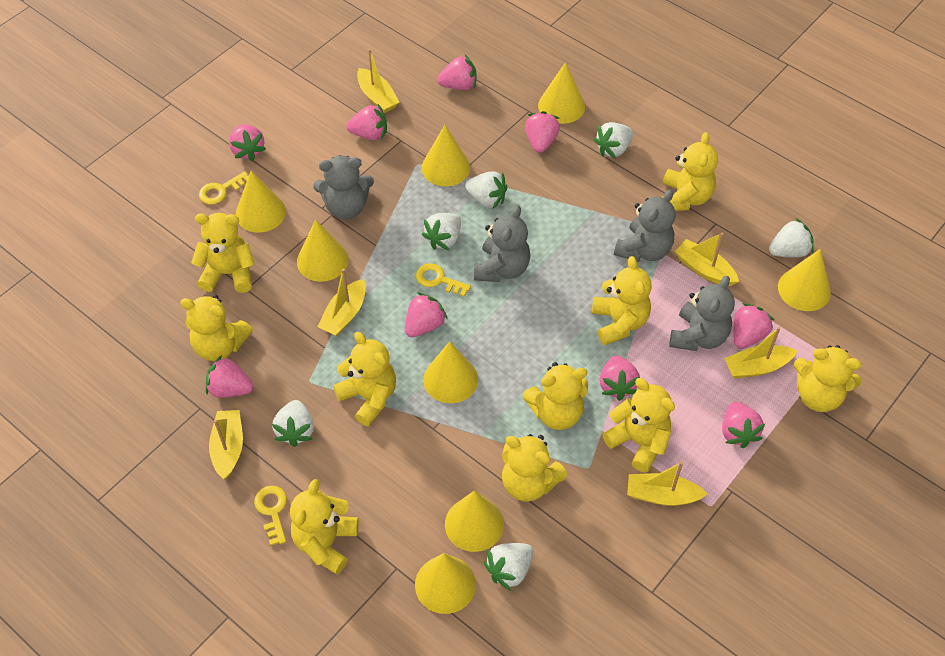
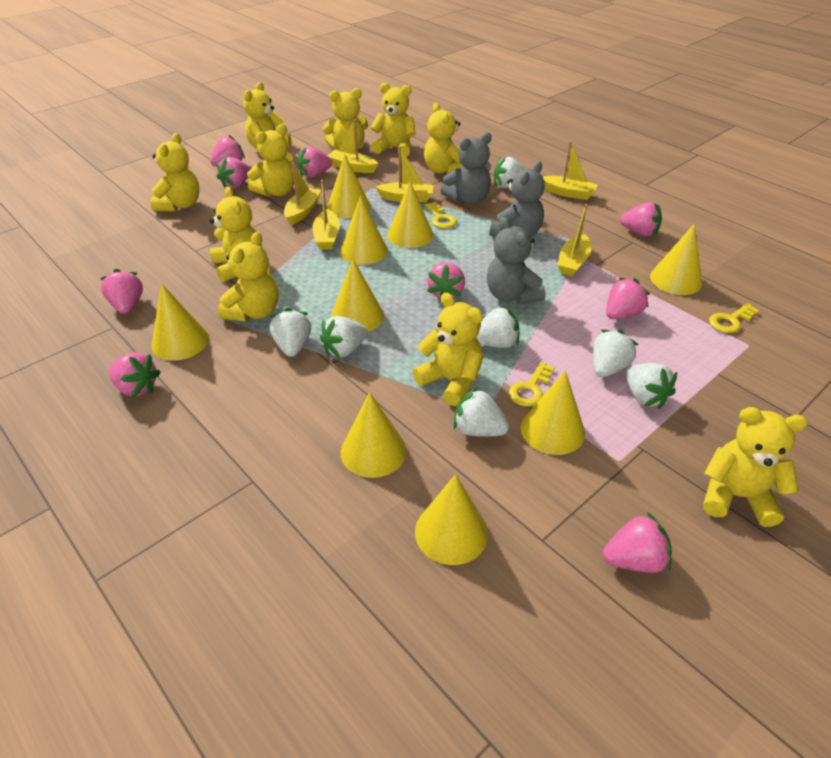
grey teddy bear: 4 -> 3
white strawberry: 6 -> 7
yellow cone: 8 -> 9

